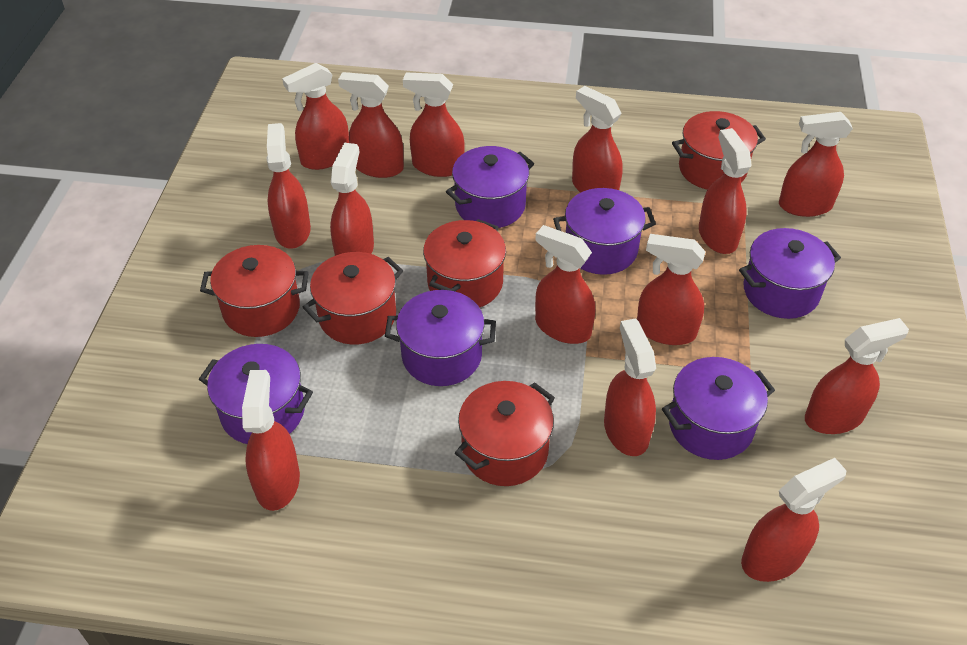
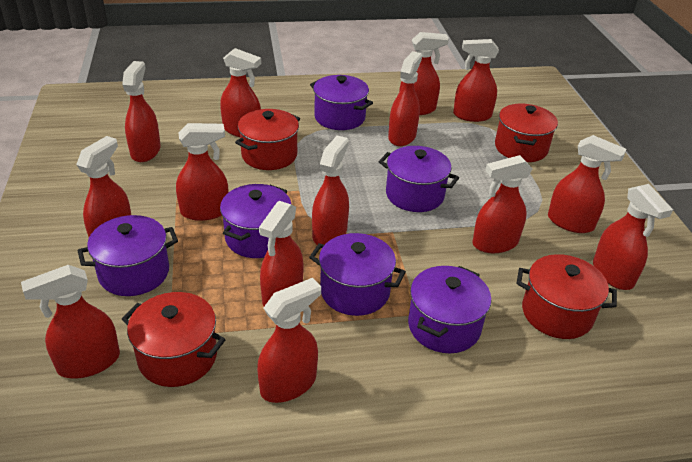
red pot: 5 -> 4

